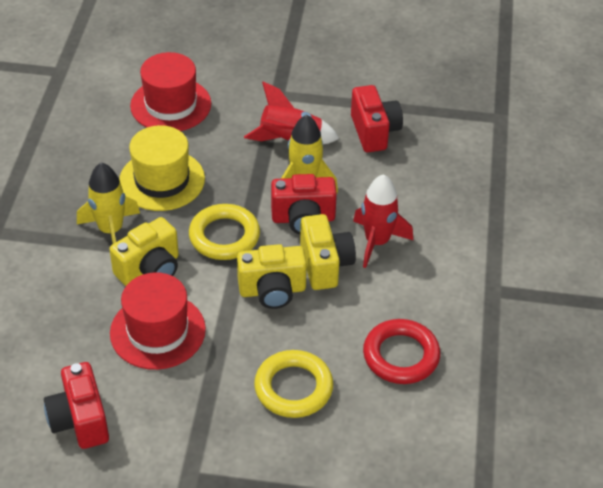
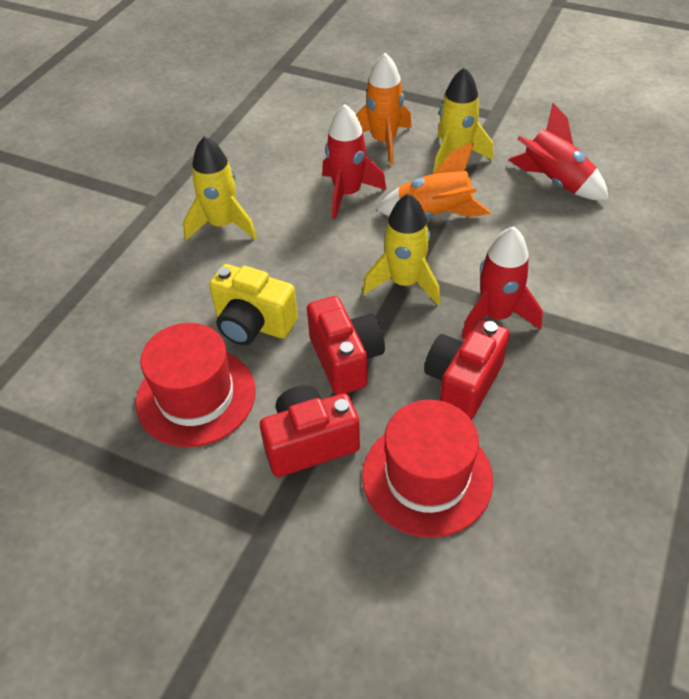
orange rocket: 0 -> 2
red ring: 1 -> 0
red rocket: 2 -> 3
yellow camera: 3 -> 1
yellow hat: 1 -> 0
yellow ring: 2 -> 0
yellow rocket: 2 -> 3

